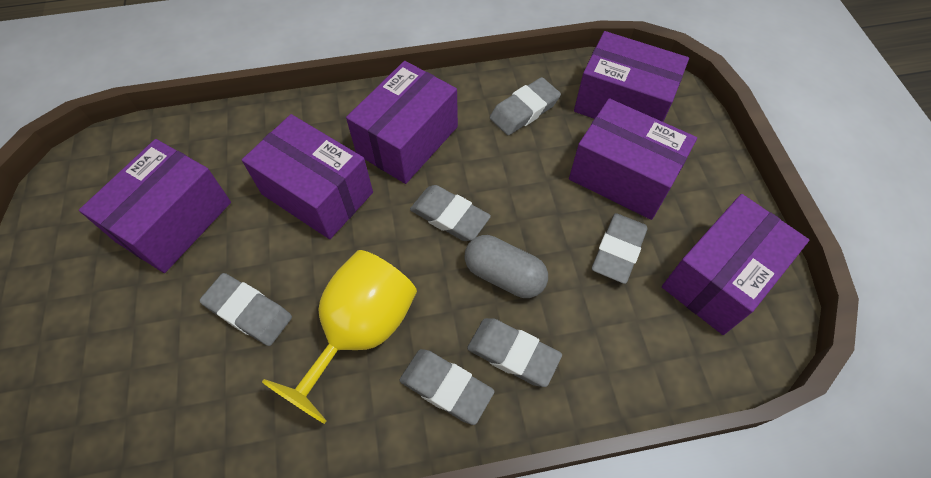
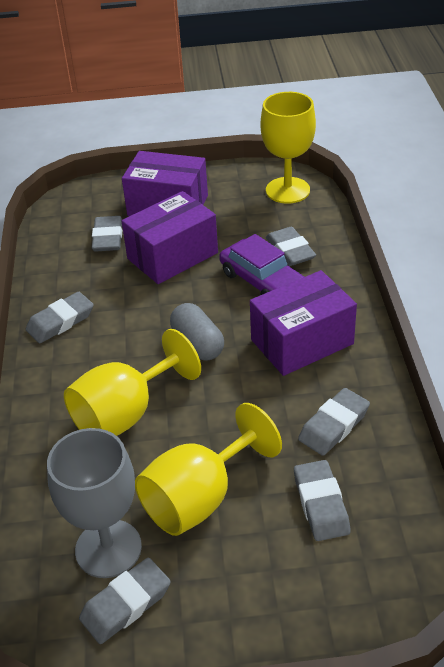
grey goblet: 0 -> 1
purple box: 6 -> 3
purple car: 0 -> 1
yellow goblet: 1 -> 3

